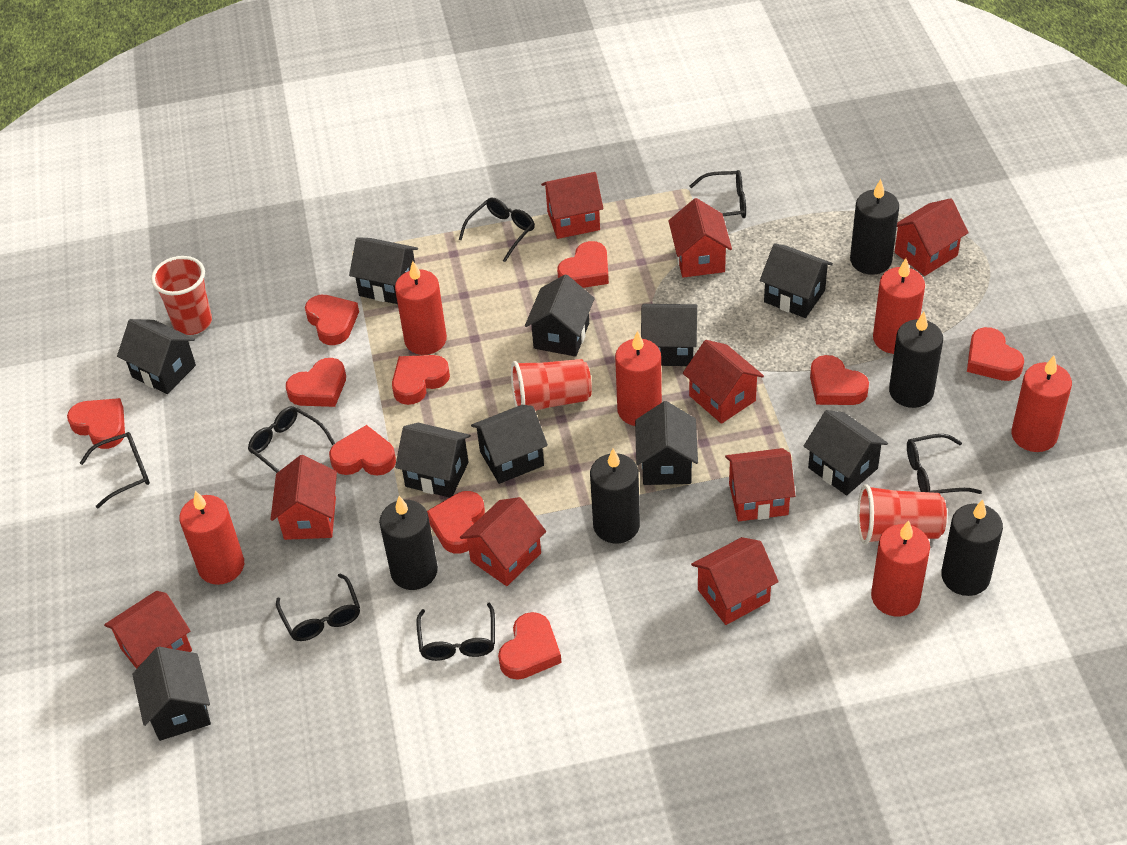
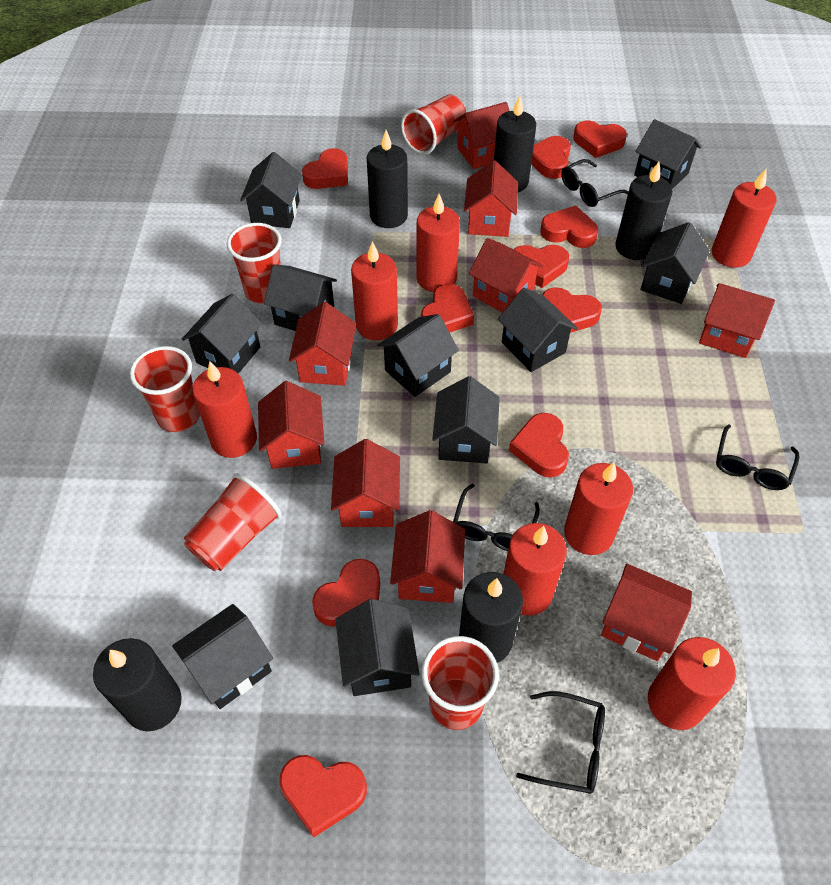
black glasses: 7 -> 4
red candle: 6 -> 7
red cup: 3 -> 5

